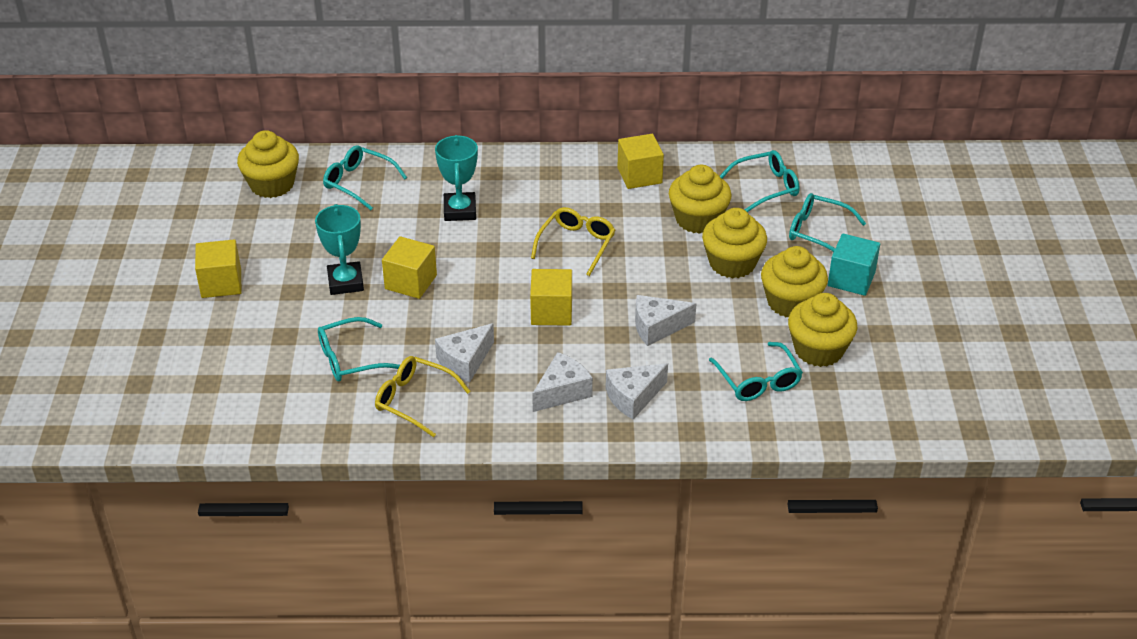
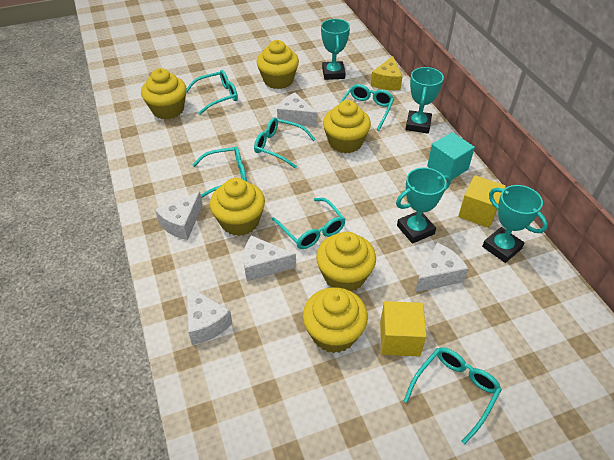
turquoise glasses: 5 -> 6
turquoise trophy: 2 -> 4
white cheese: 4 -> 5
yellow cheese: 0 -> 1
yellow cube: 4 -> 2
yellow cupcake: 5 -> 6
yellow glasses: 2 -> 0

